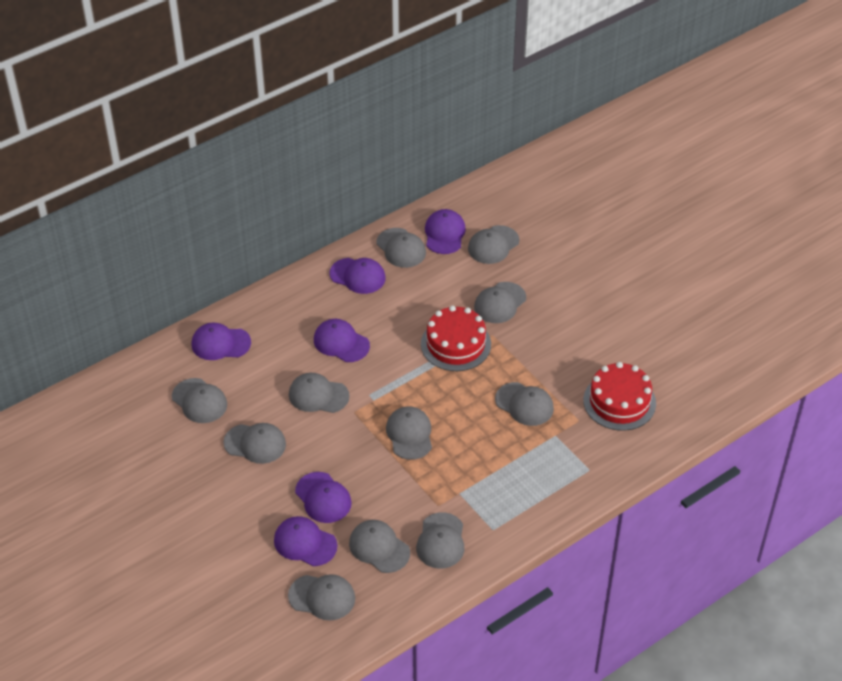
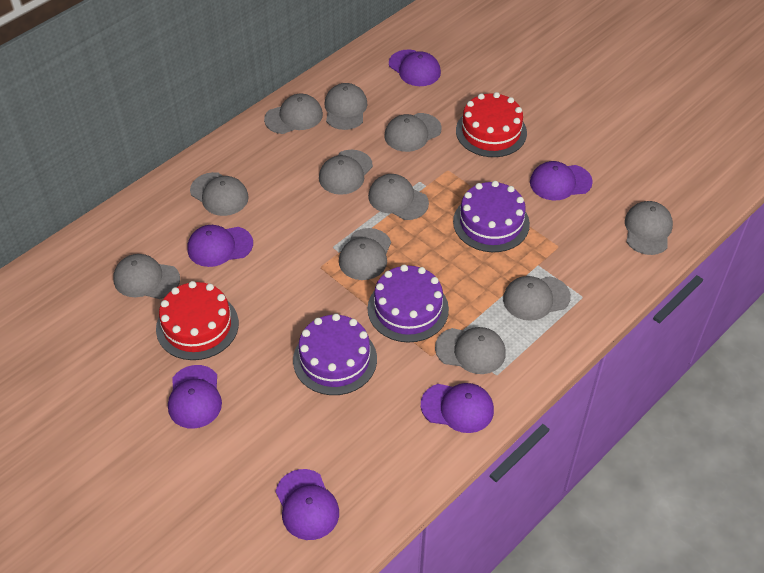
purple cake: 0 -> 3

